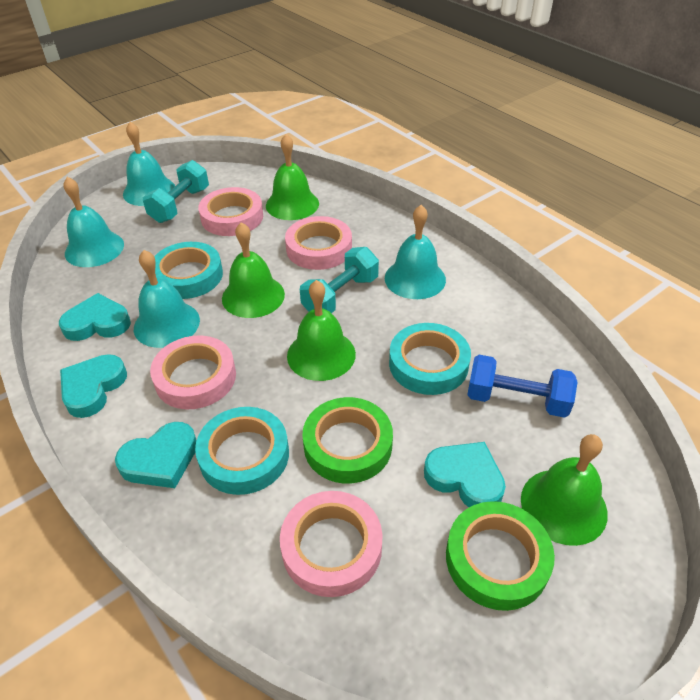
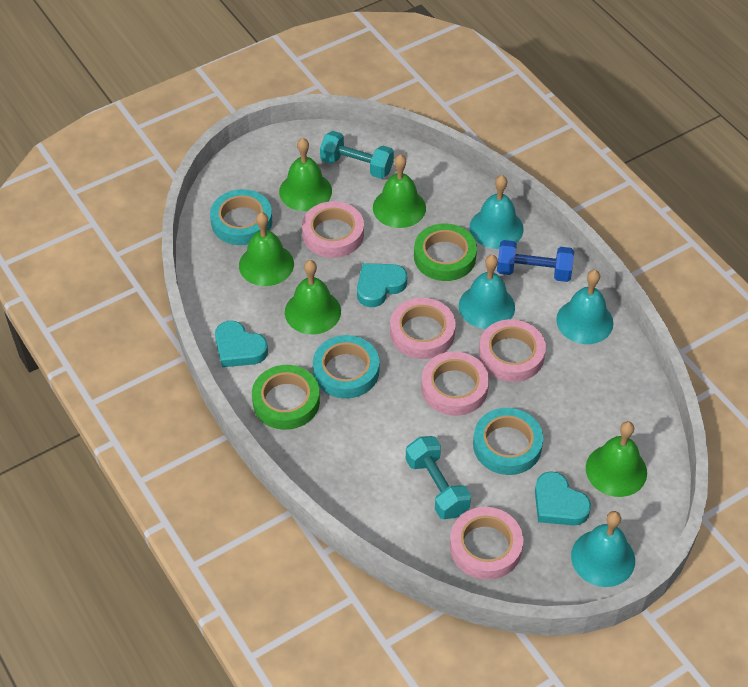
green bell: 4 -> 5
pink tape: 4 -> 5
turquoise heart: 4 -> 3

